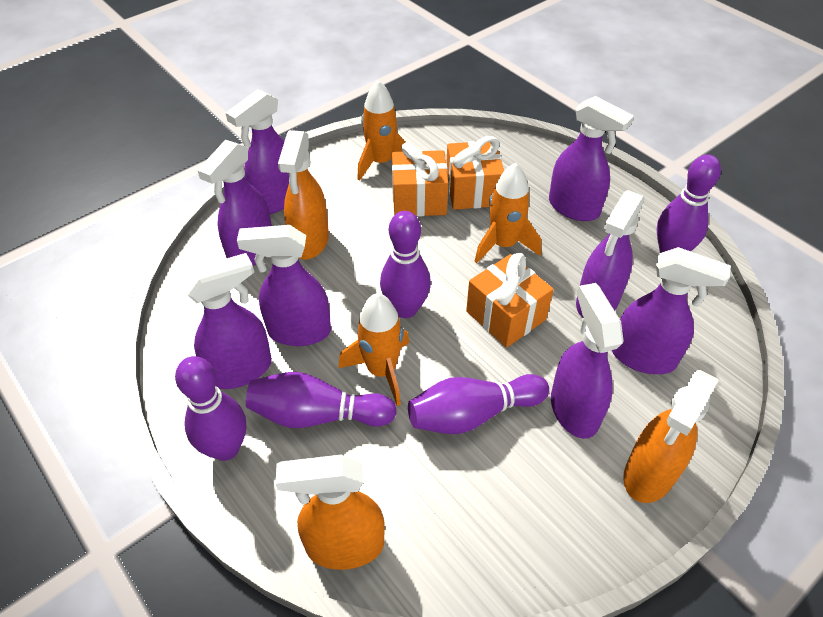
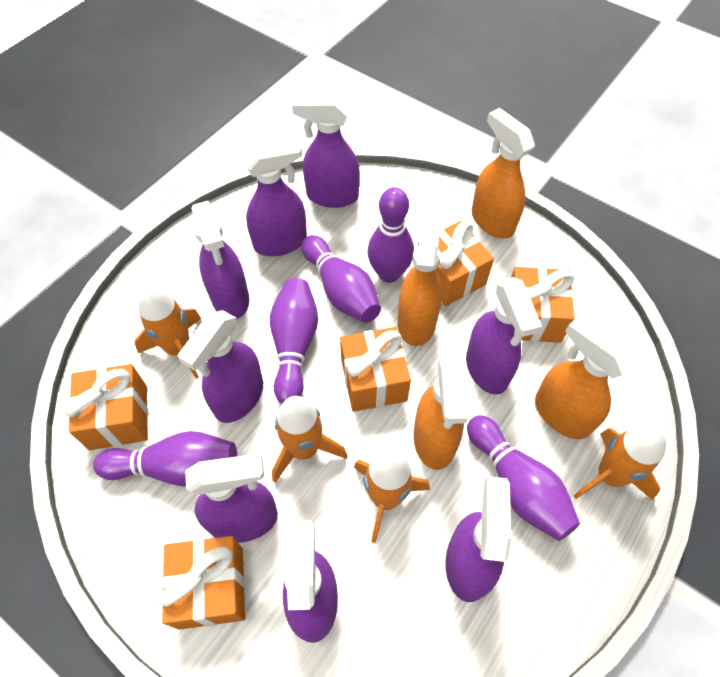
orange gift: 3 -> 5
orange rocket: 3 -> 4
orange spray bottle: 3 -> 4

